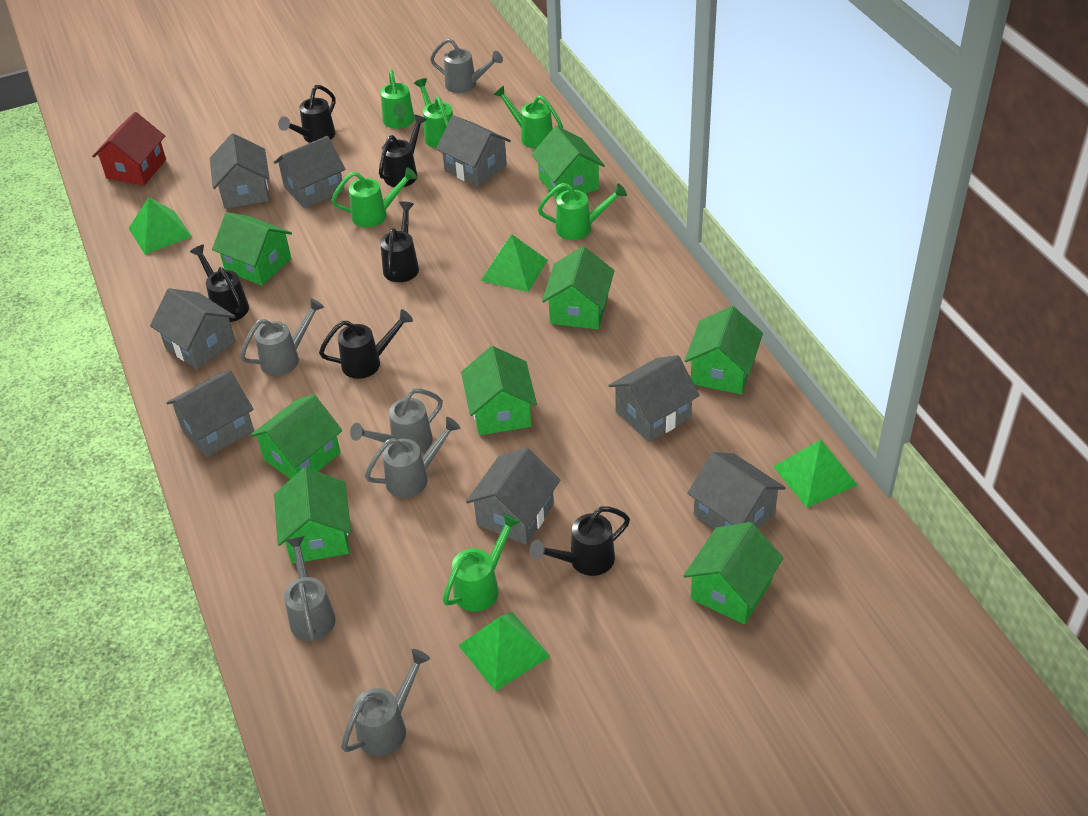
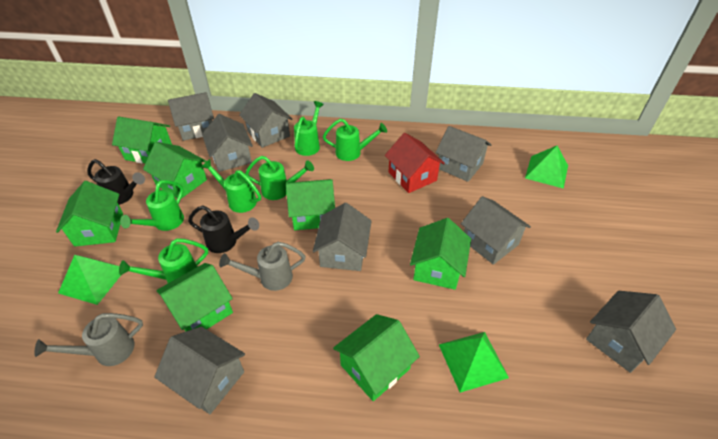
black watering can: 6 -> 2
green house: 8 -> 7
green pyramid: 4 -> 3
grey watering can: 6 -> 2

